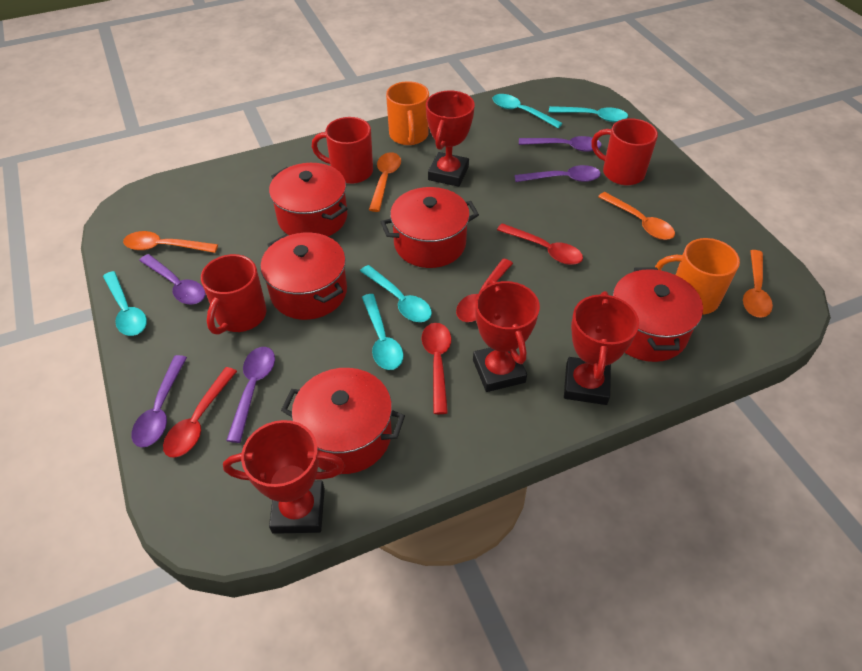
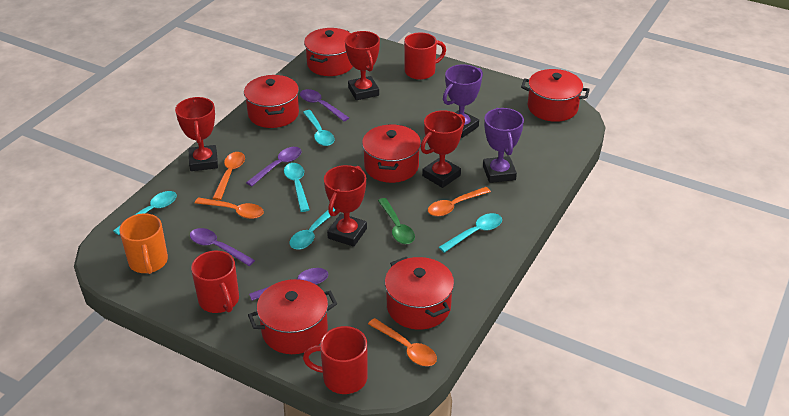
green spoon: 0 -> 1
orange mug: 2 -> 1
purple spoon: 5 -> 4
purple trophy: 0 -> 2
red pot: 5 -> 6
red spoon: 4 -> 0

